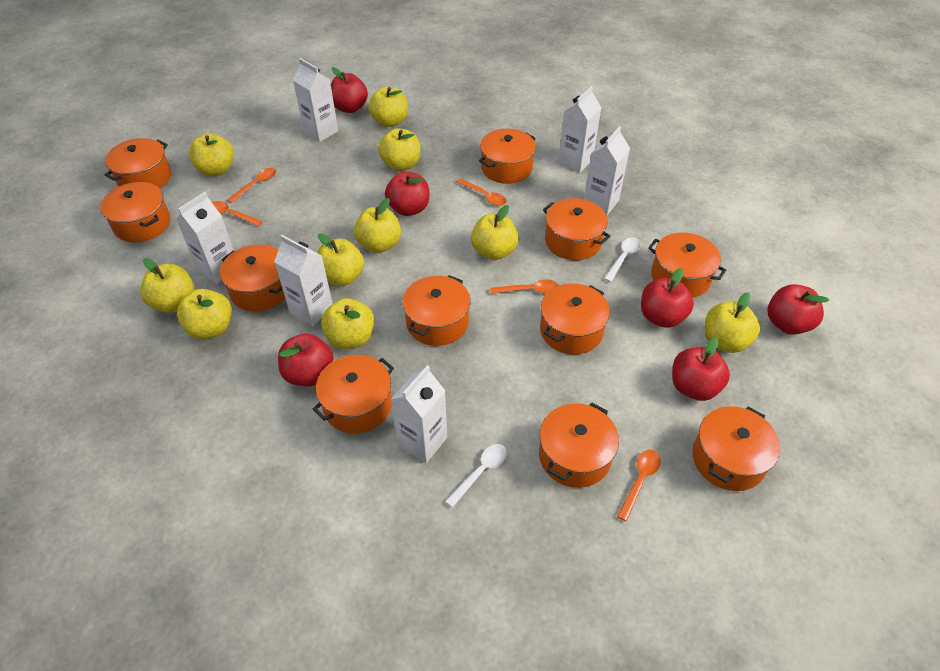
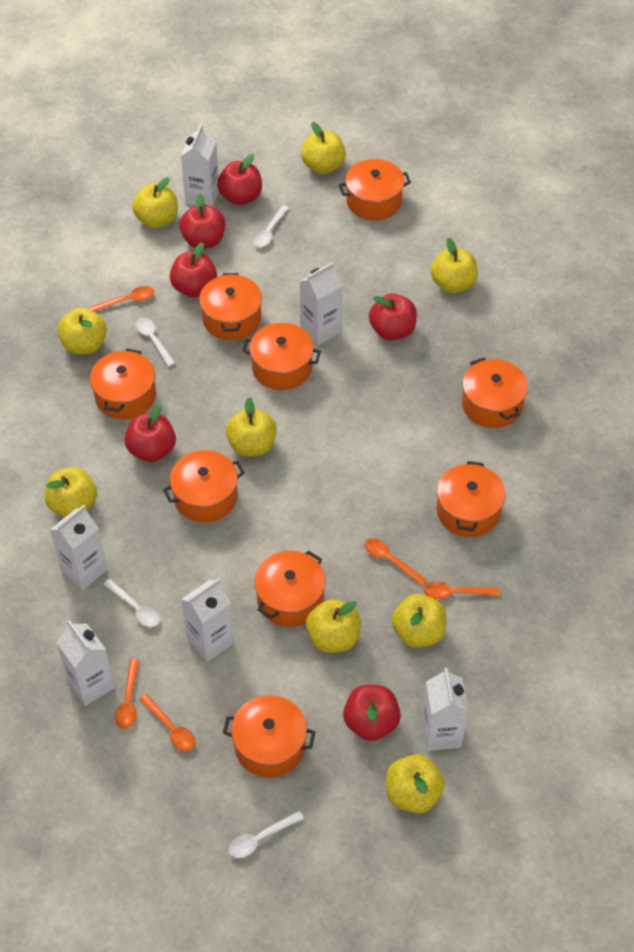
orange pot: 11 -> 9
white spoon: 2 -> 4
yellow apple: 10 -> 9

